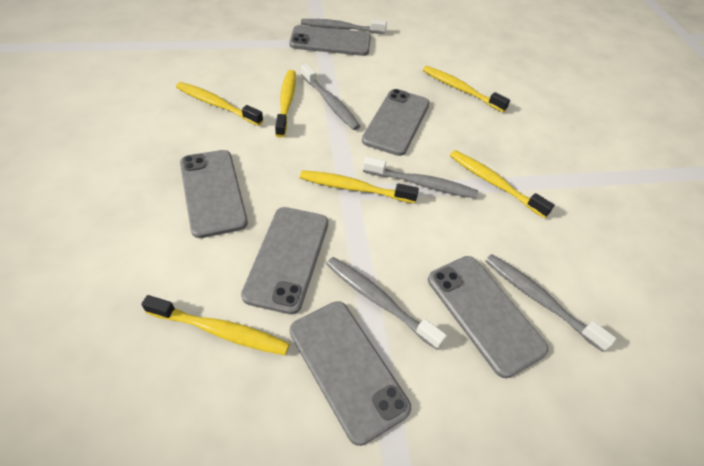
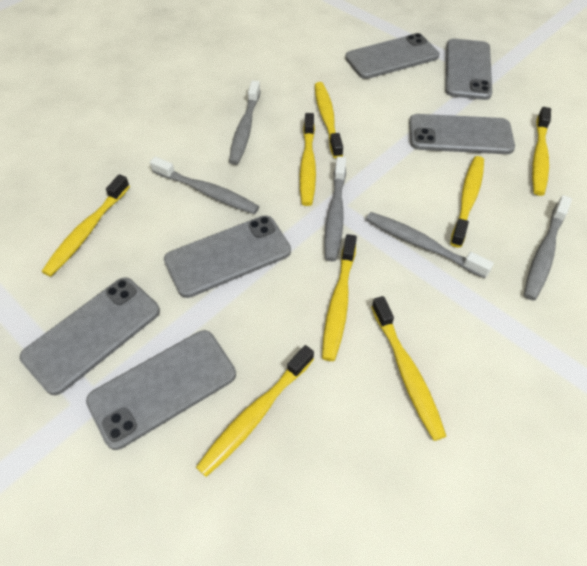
yellow toothbrush: 6 -> 8

